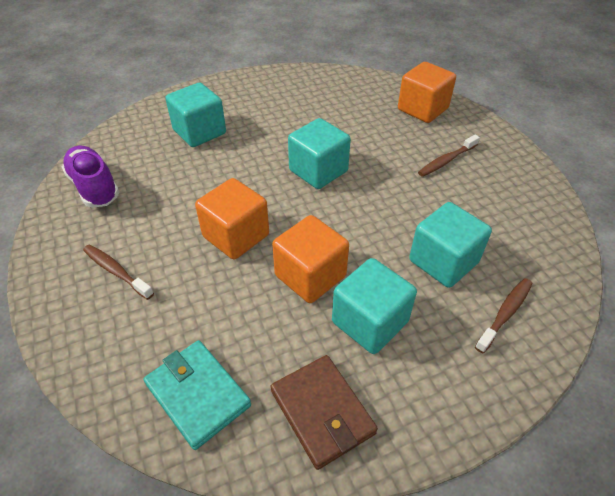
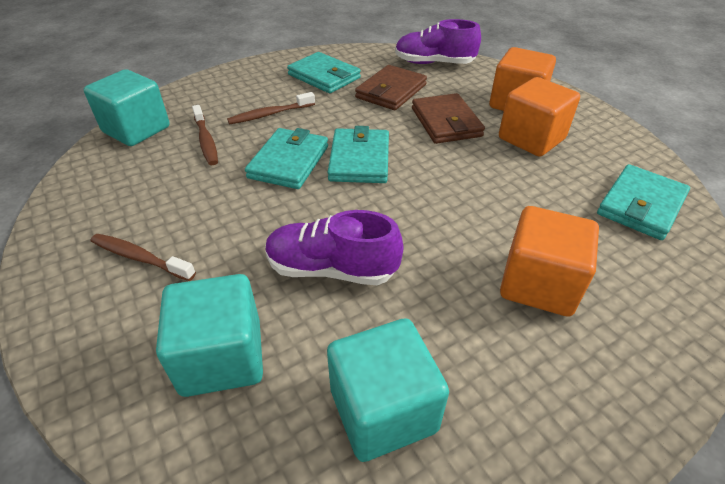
brown wallet: 1 -> 2
purple shoe: 1 -> 2
turquoise cube: 4 -> 3
turquoise wallet: 1 -> 4

